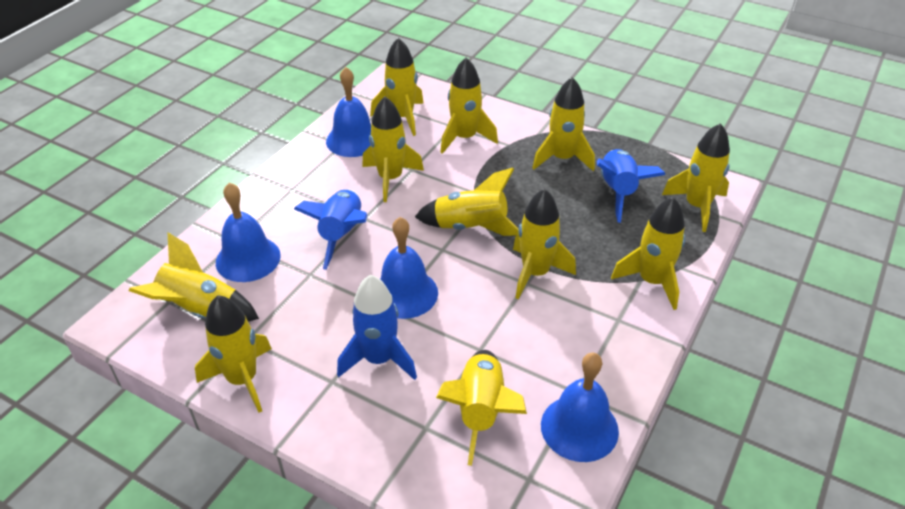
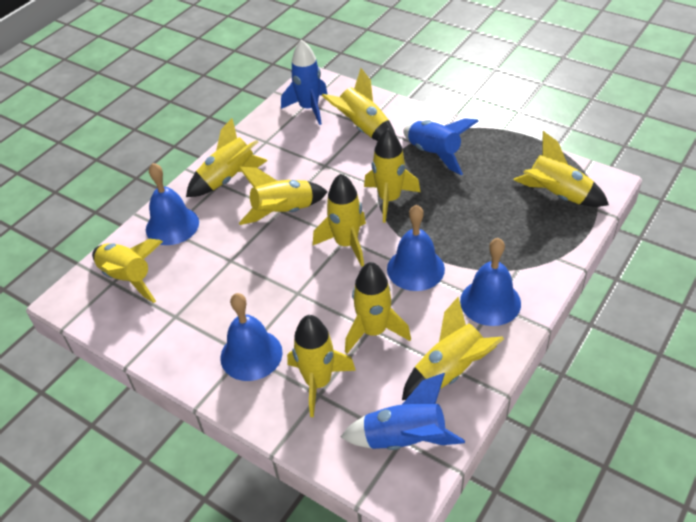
yellow rocket: 11 -> 10

